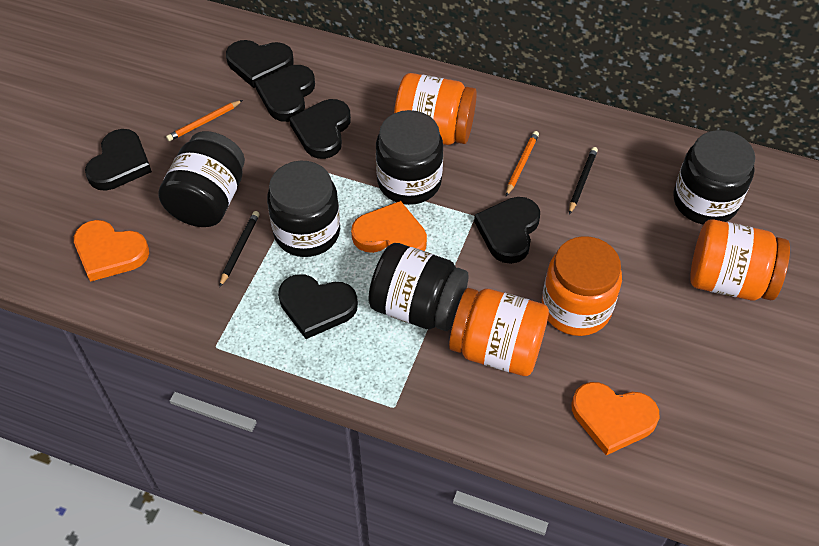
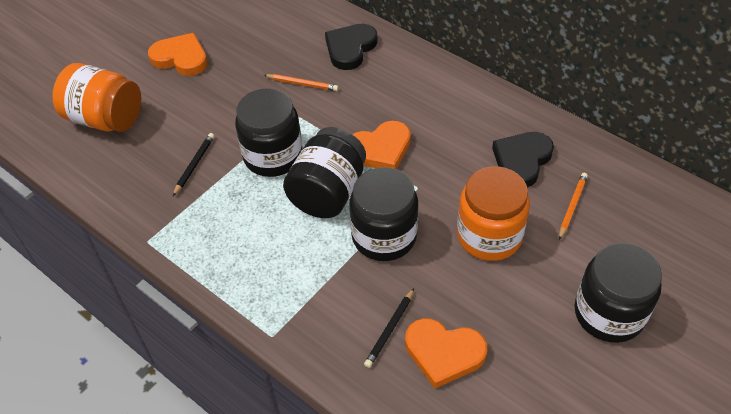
black heart: 6 -> 2
black jar: 5 -> 4
orange jar: 4 -> 2

